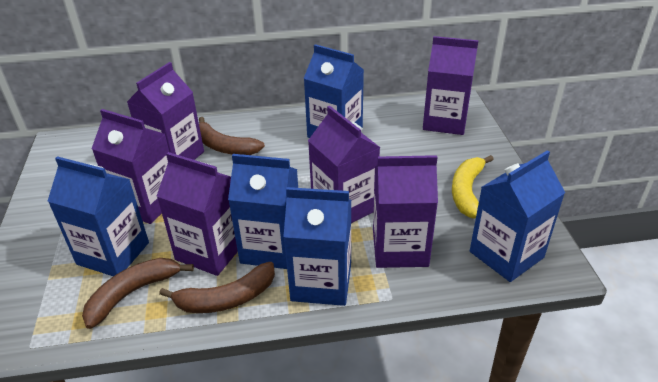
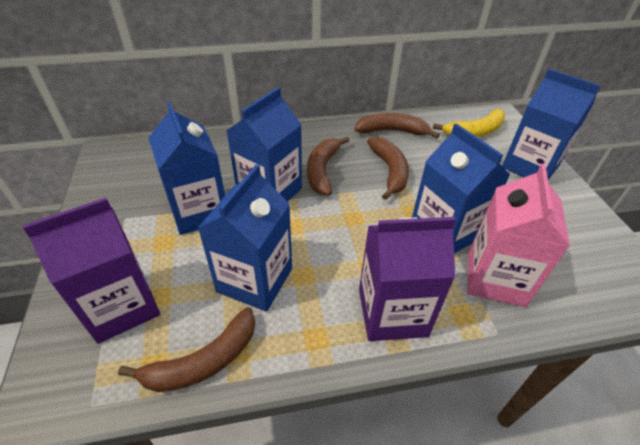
brown banana: 3 -> 4
pink carton: 0 -> 1
purple carton: 6 -> 2

